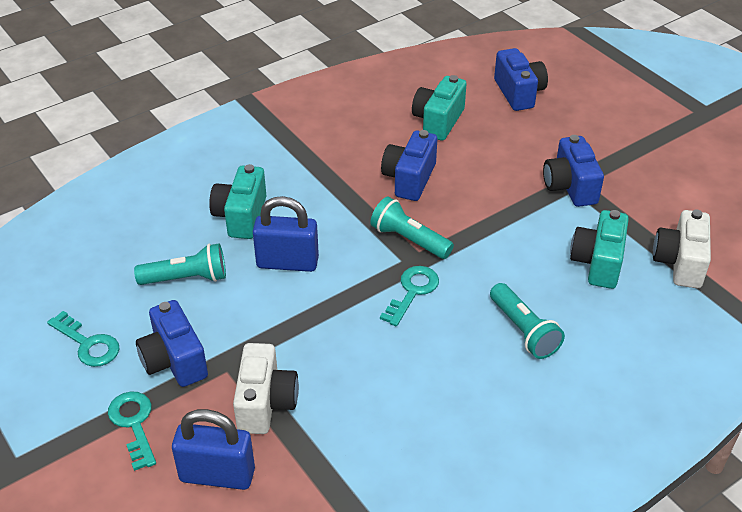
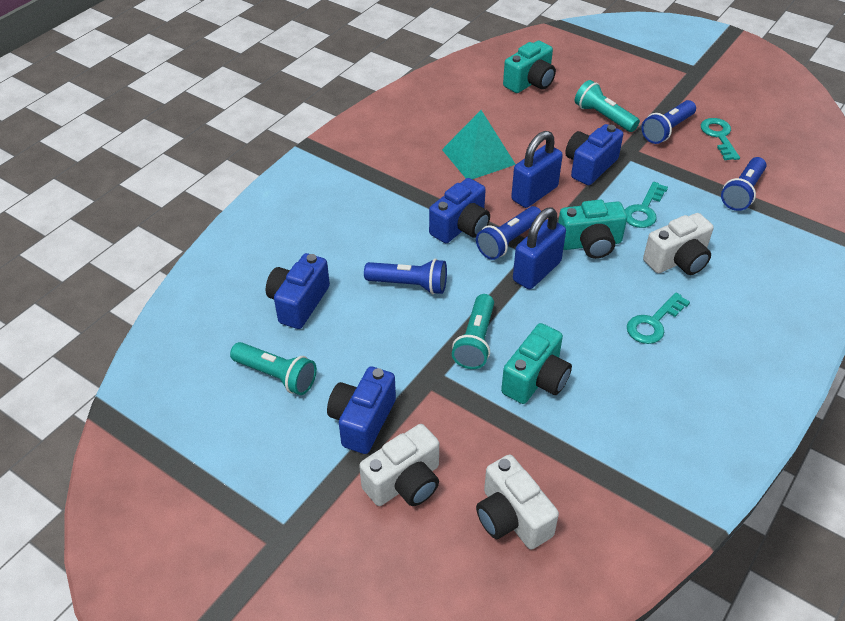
blue flashlight: 0 -> 4
turquoise pyramid: 0 -> 1
white camera: 2 -> 3

